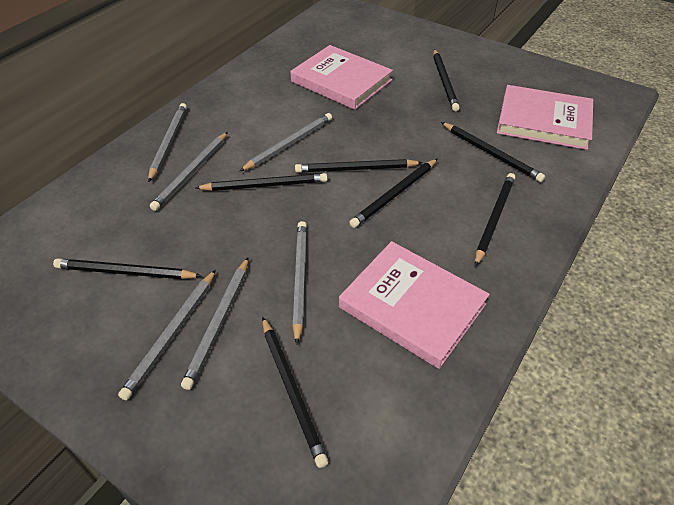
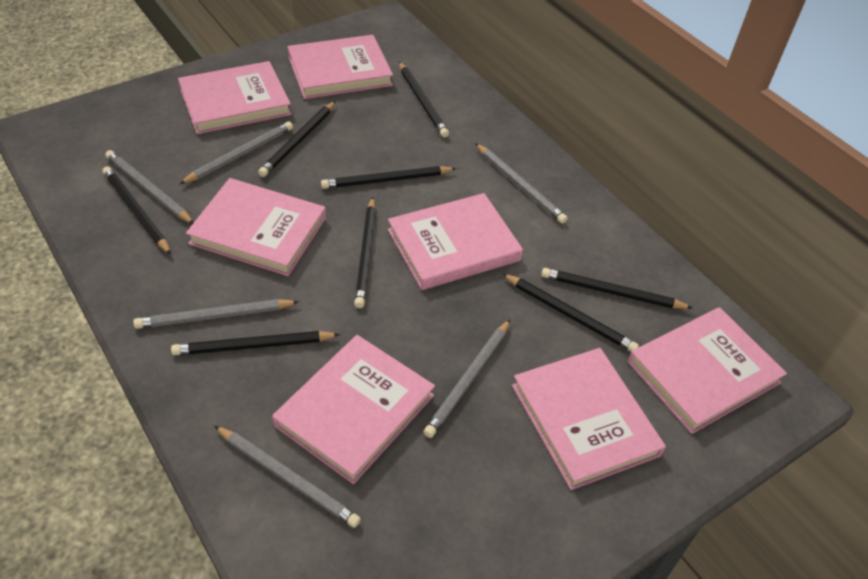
pink book: 3 -> 7

